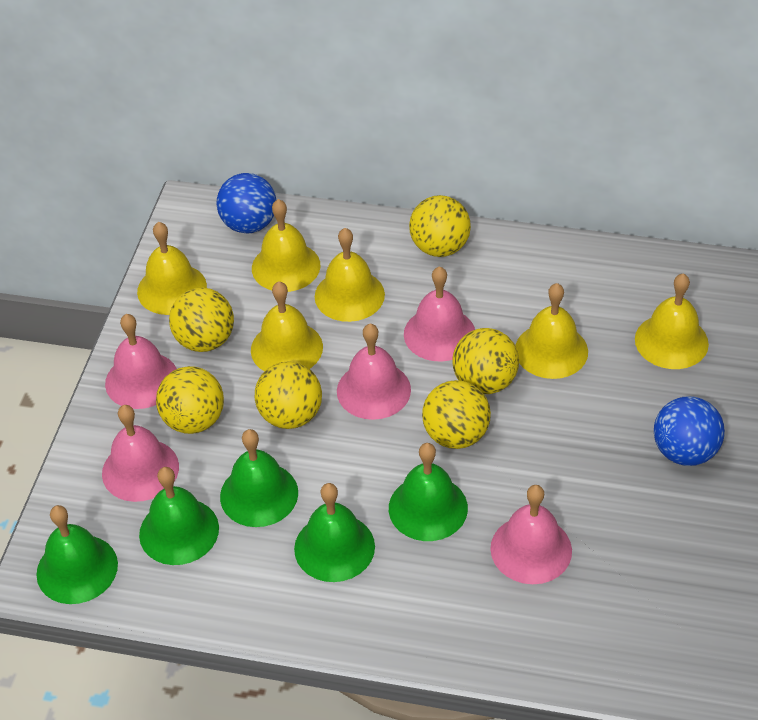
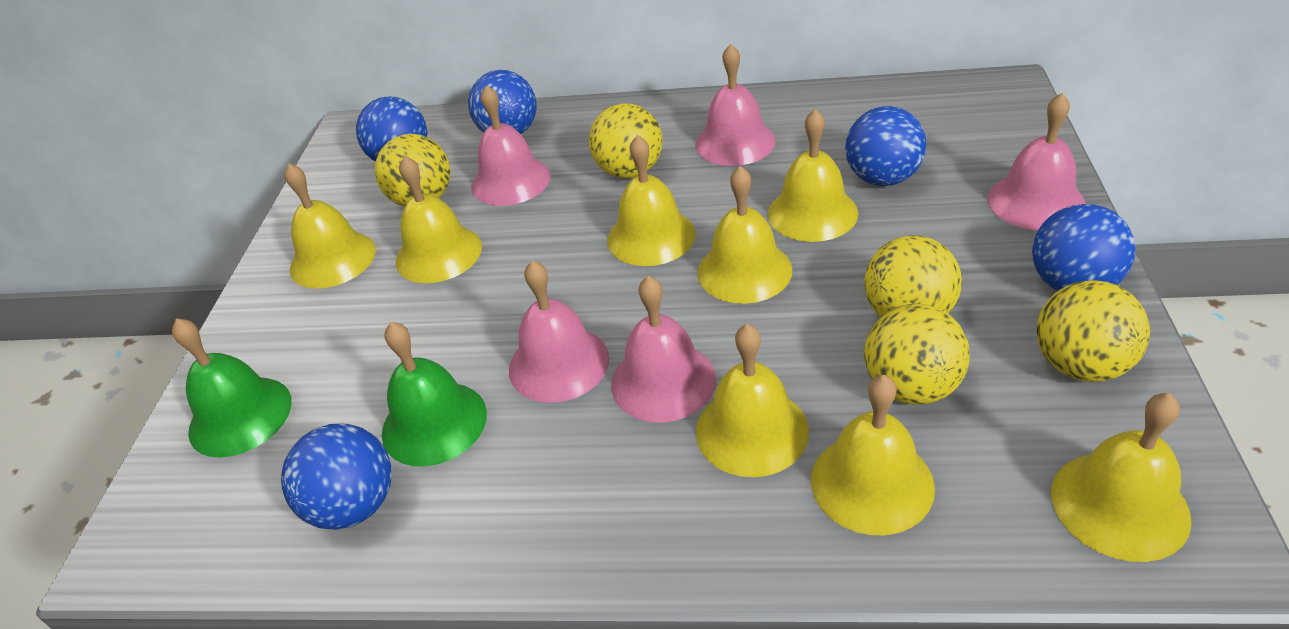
blue ball: 2 -> 5
green bell: 5 -> 2
yellow ball: 6 -> 5
yellow bell: 6 -> 8

